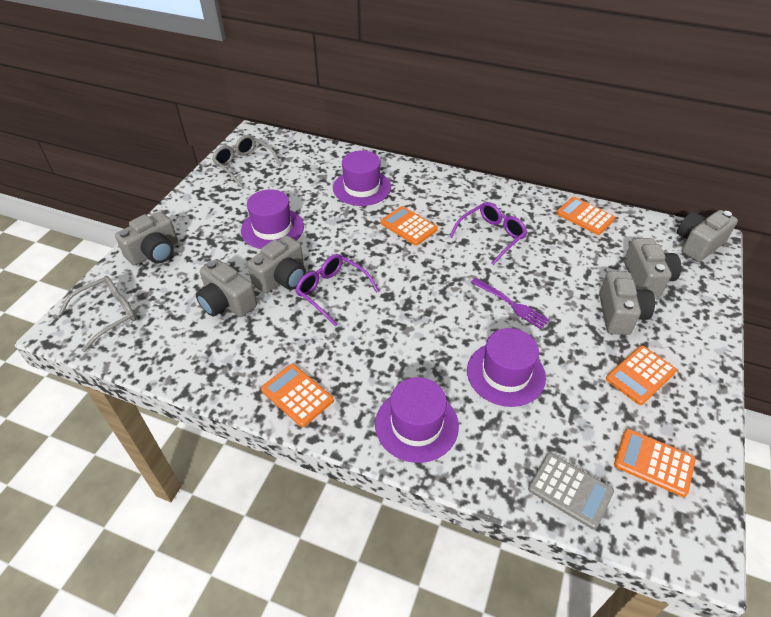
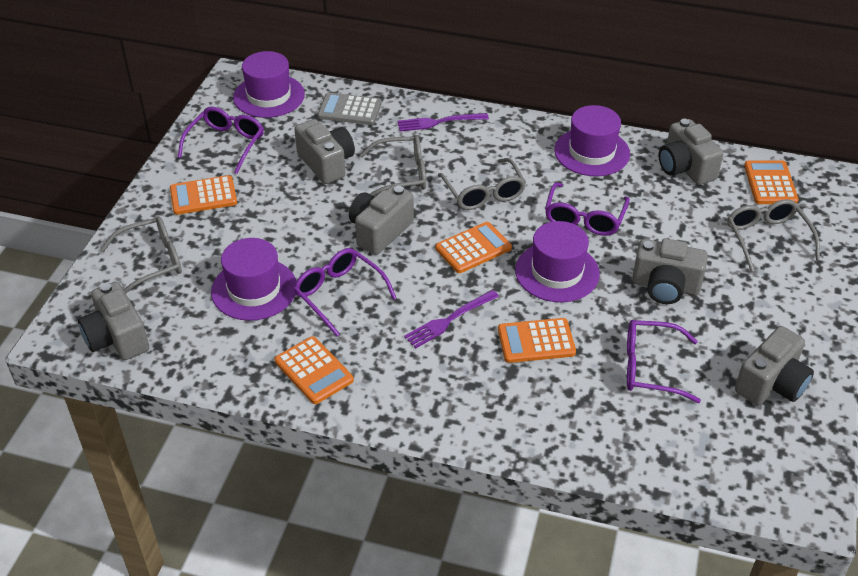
grey glasses: 2 -> 4
purple fork: 1 -> 2
purple glasses: 2 -> 4

